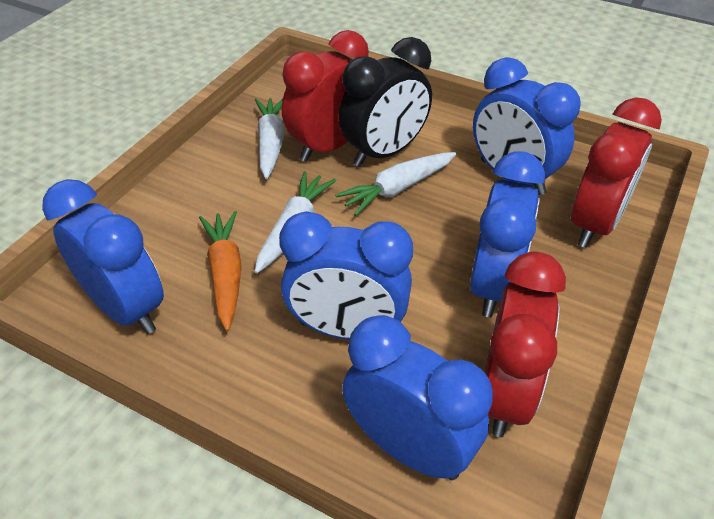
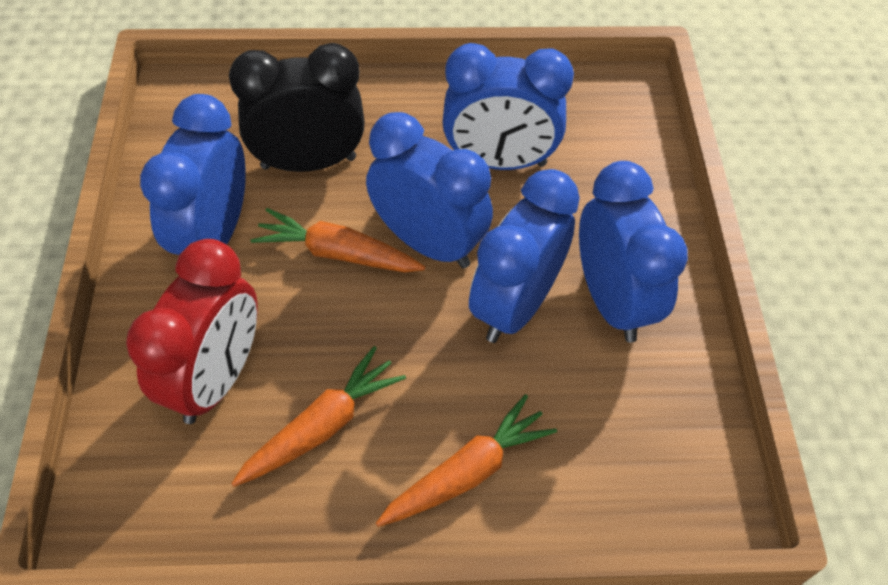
orange carrot: 1 -> 3
red clock: 3 -> 1
white carrot: 3 -> 0

